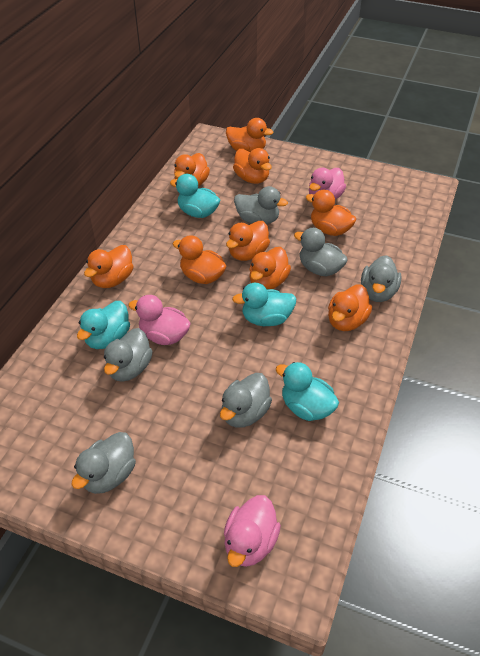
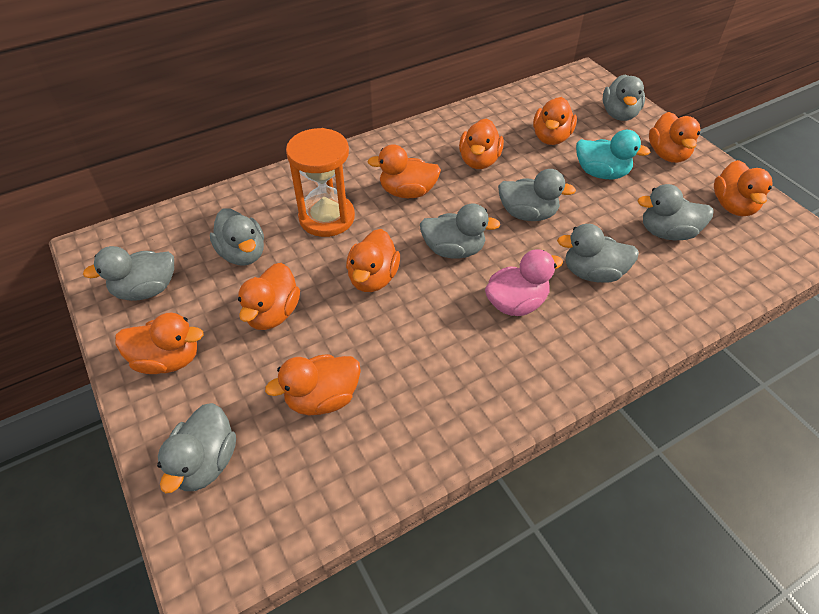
grey duck: 6 -> 8
orange hourglass: 0 -> 1
pink duck: 3 -> 1
turquoise duck: 4 -> 1

